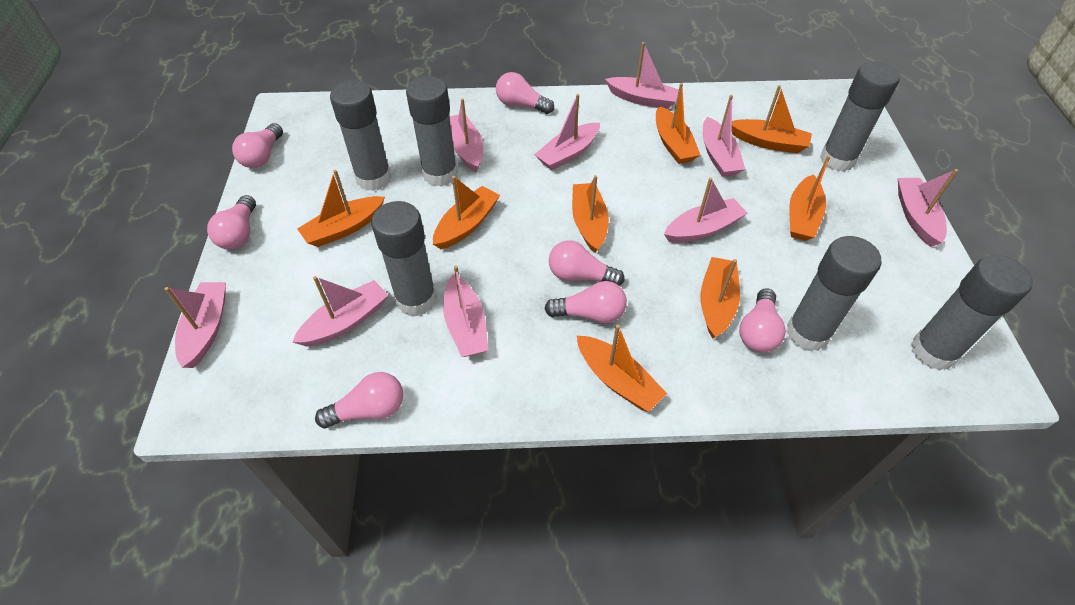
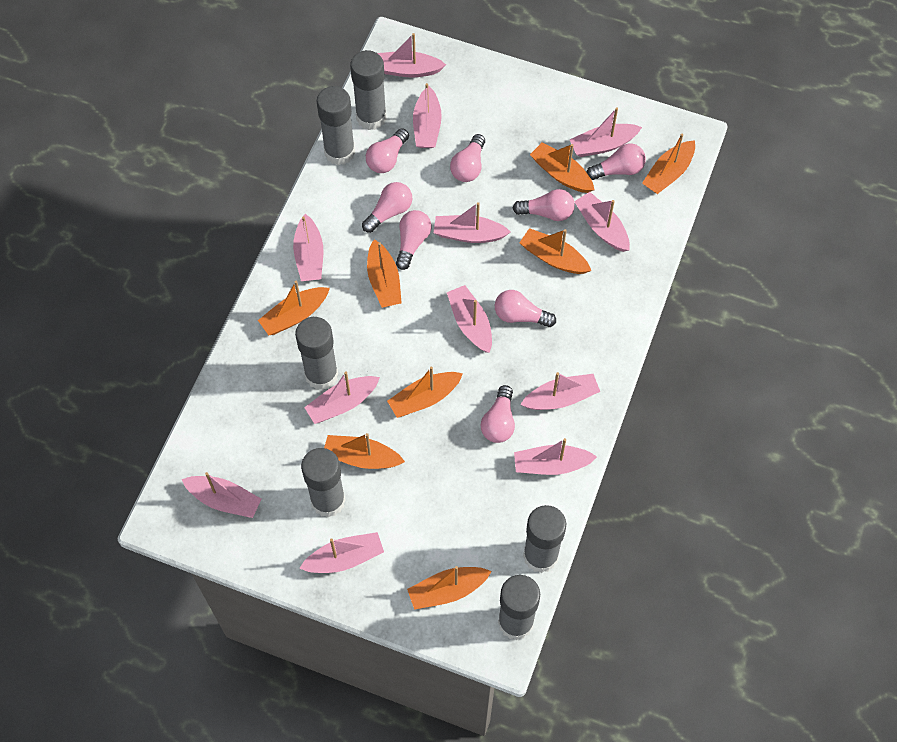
pink boat: 9 -> 12
pink light bulb: 7 -> 8

